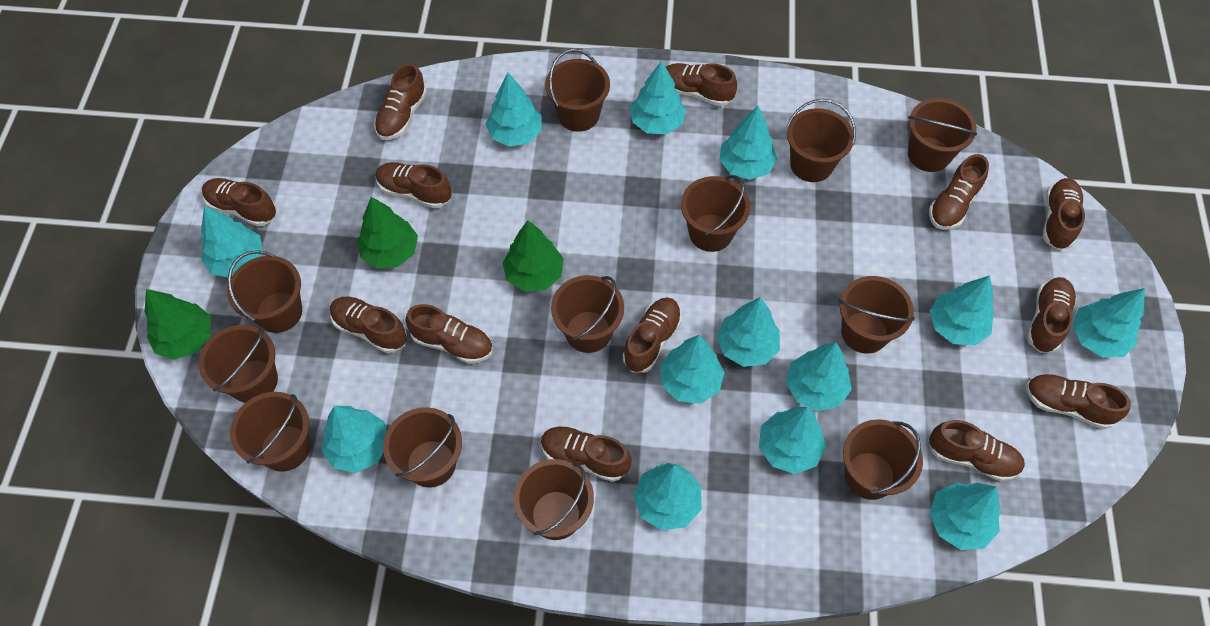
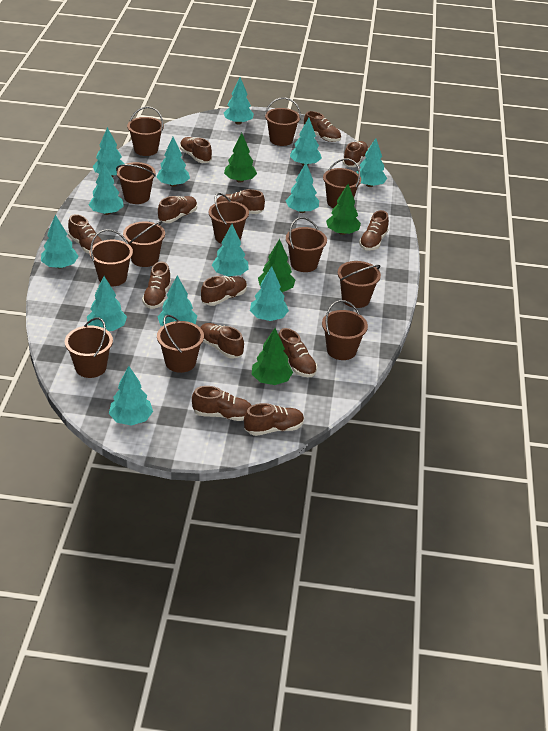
green tree: 3 -> 4

